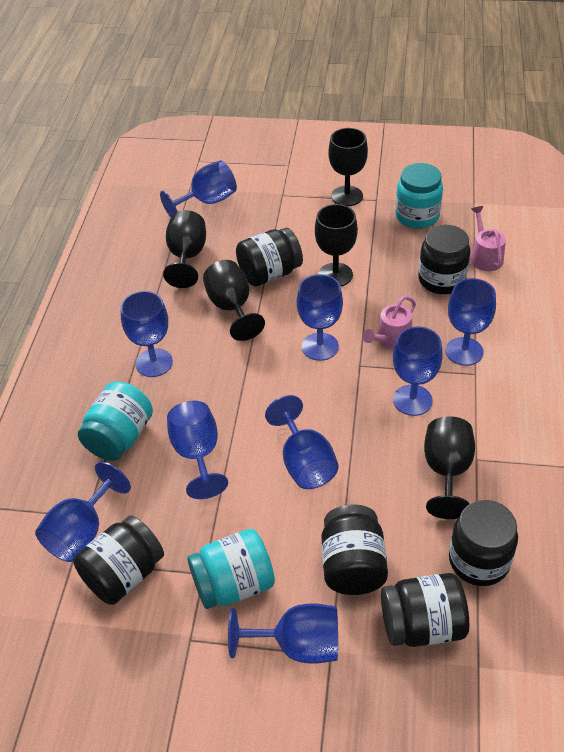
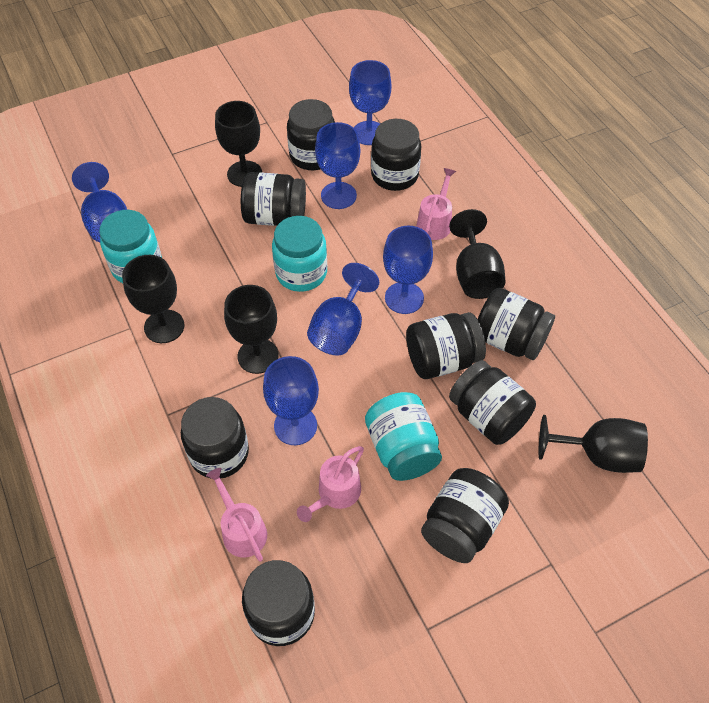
black jar: 6 -> 9
blue goblet: 9 -> 6
pink watering can: 2 -> 3

